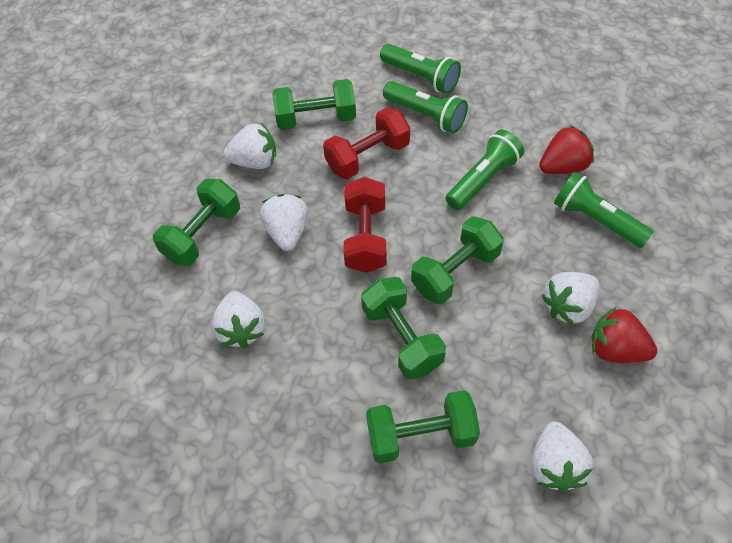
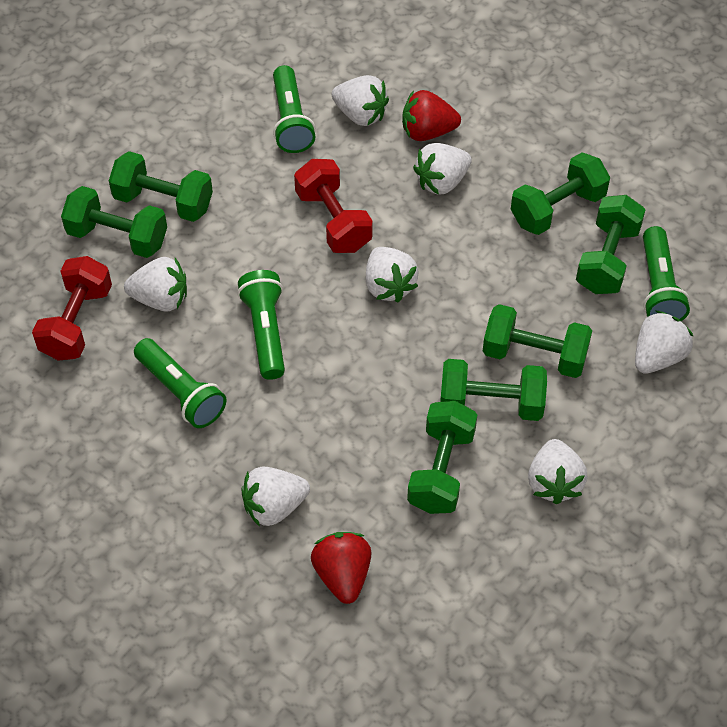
green dumbbell: 5 -> 7
white strawberry: 5 -> 7

